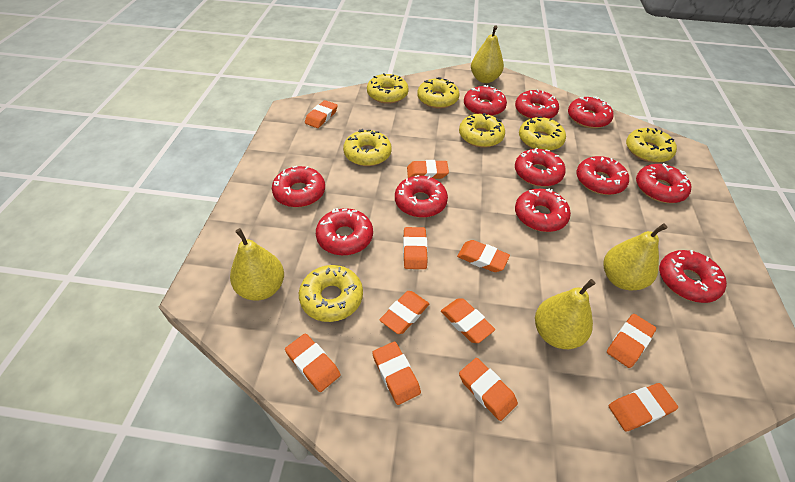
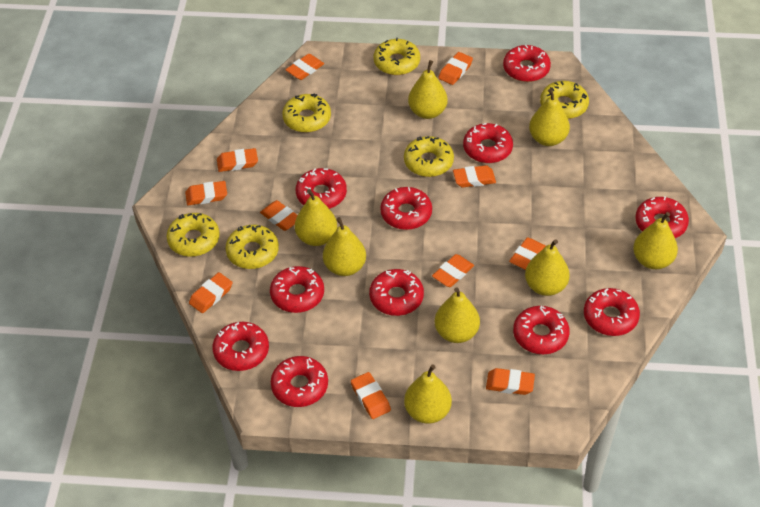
yellow donut: 7 -> 6
yellow pear: 4 -> 8

